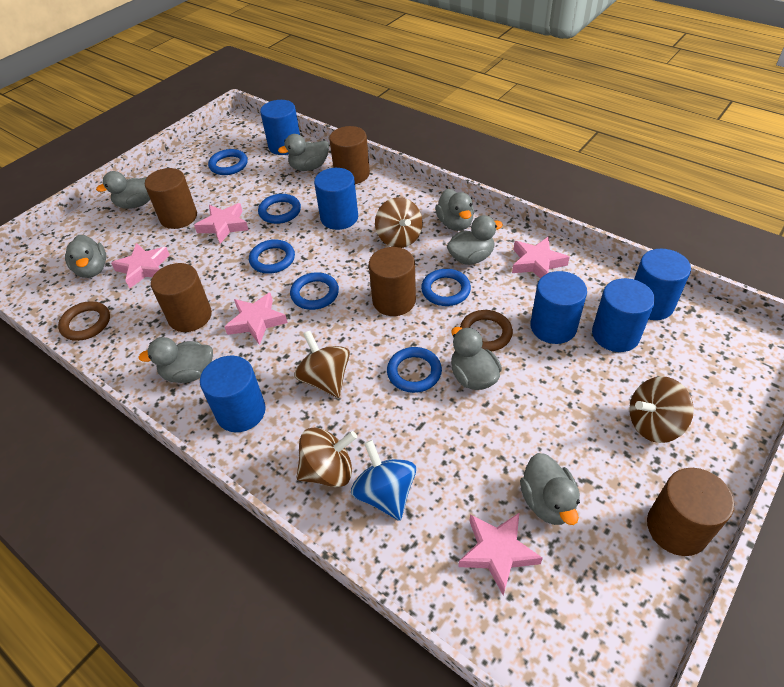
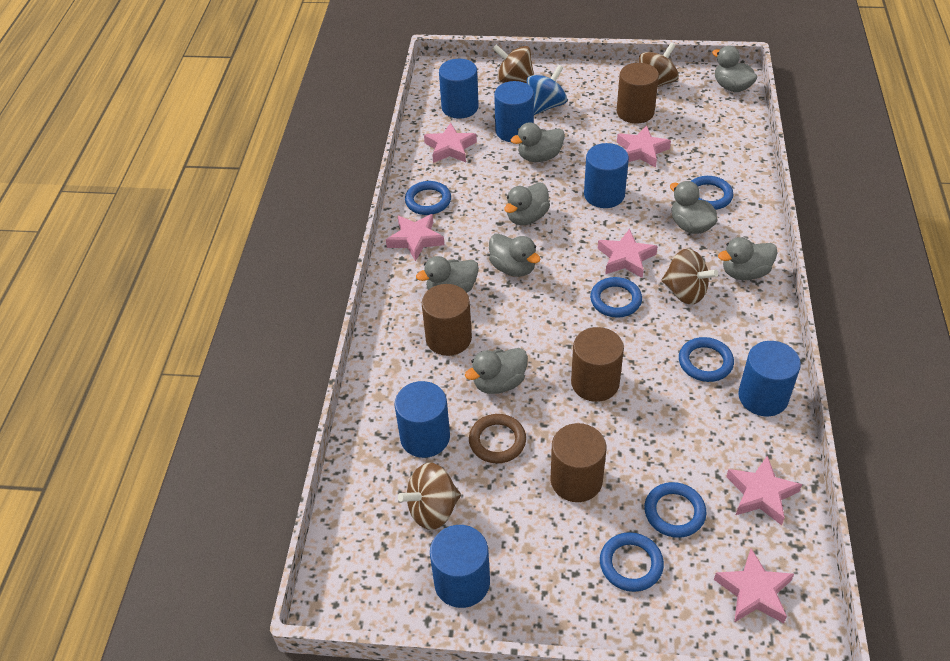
brown cylinder: 5 -> 4
brown ring: 2 -> 1
pink star: 5 -> 6

